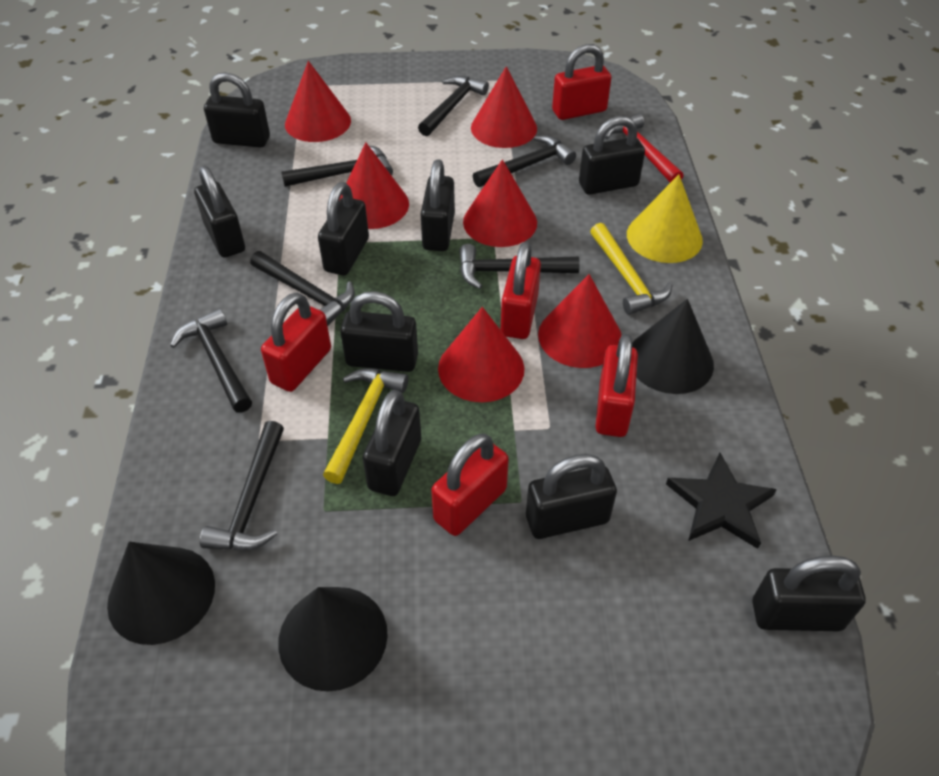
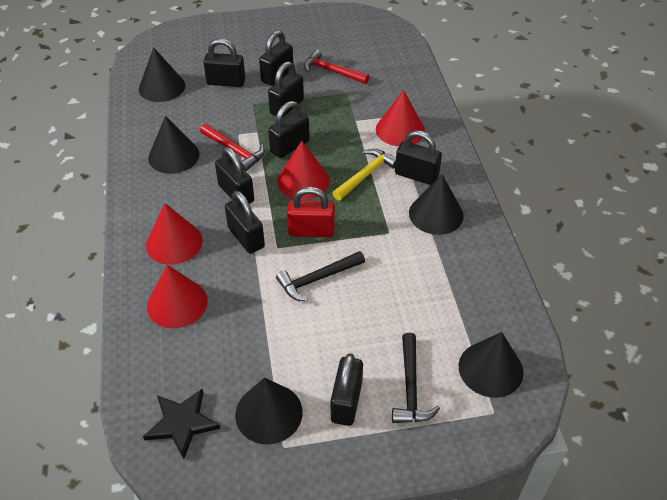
black cone: 3 -> 5
black hammer: 7 -> 2
black padlock: 9 -> 8
red cone: 6 -> 4
red hammer: 1 -> 2
red padlock: 5 -> 1
yellow cone: 1 -> 0
yellow hammer: 2 -> 1

